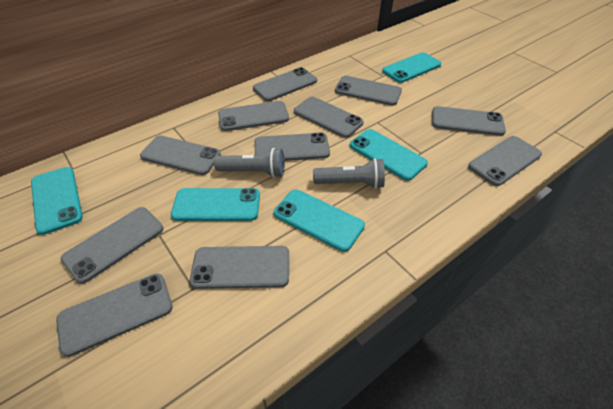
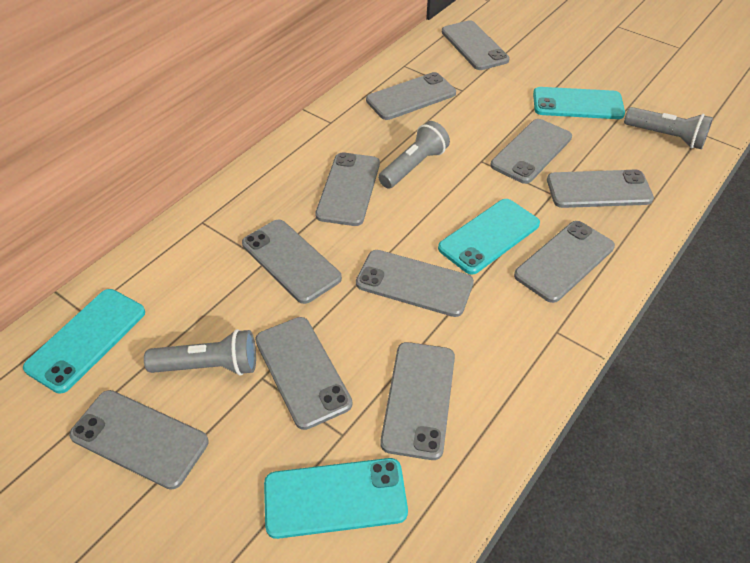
grey flashlight: 2 -> 3
turquoise phone: 5 -> 4

